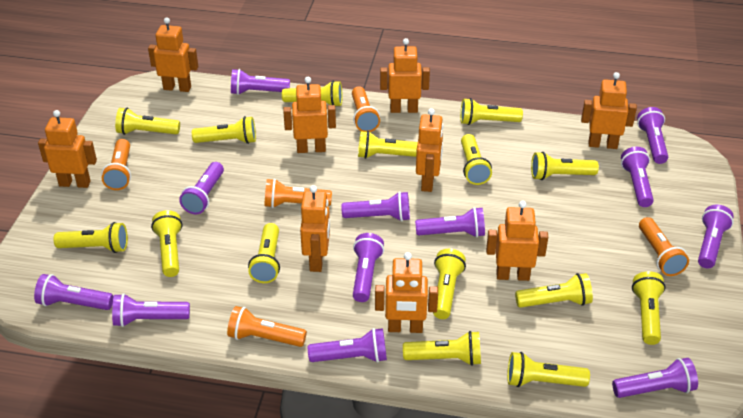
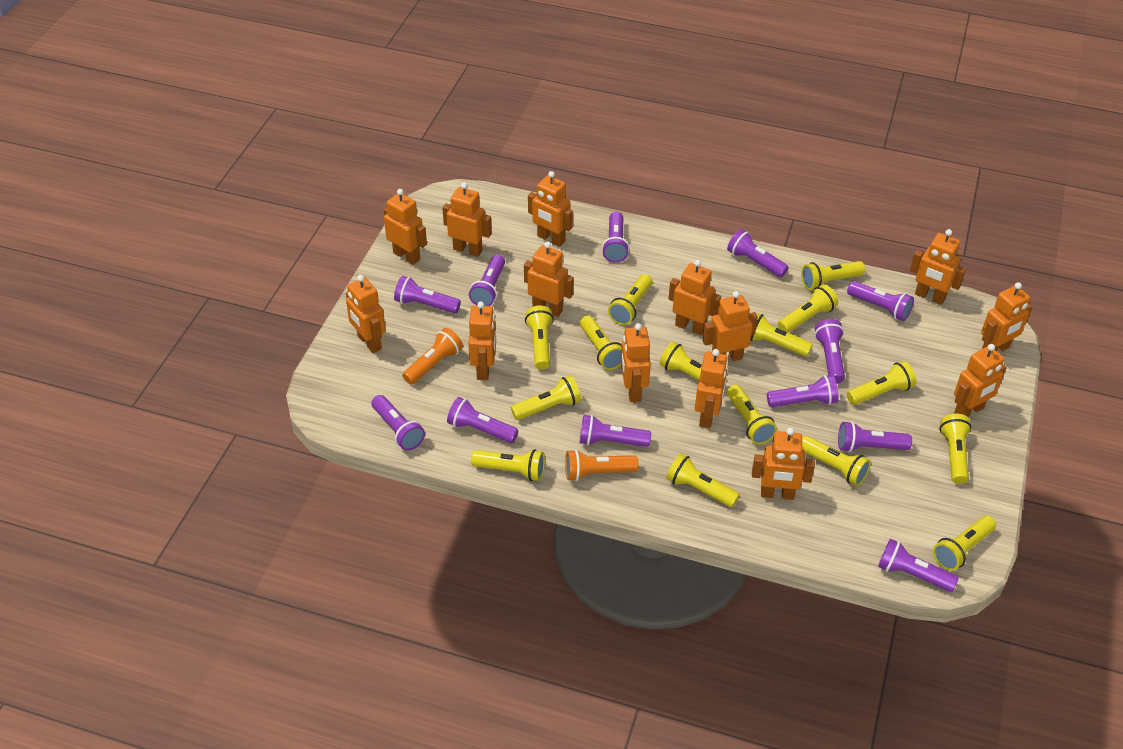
orange flashlight: 5 -> 2
orange robot: 9 -> 14

